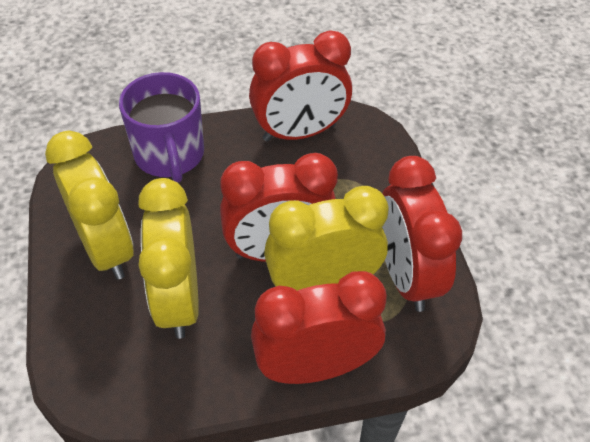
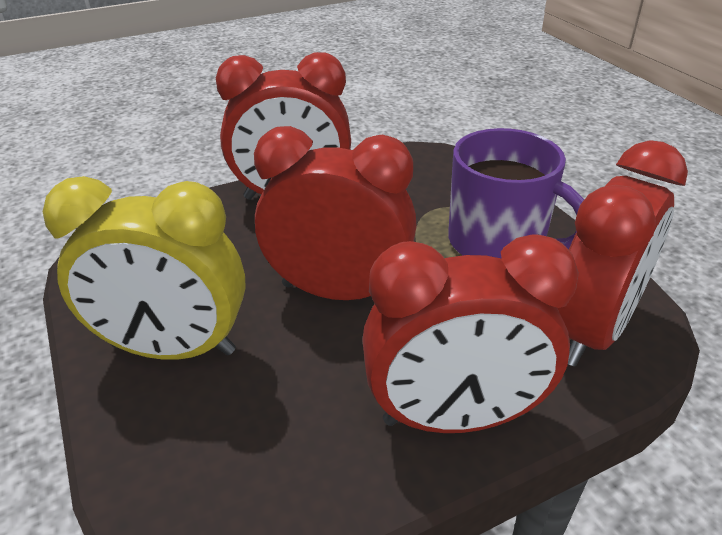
yellow clock: 3 -> 1

